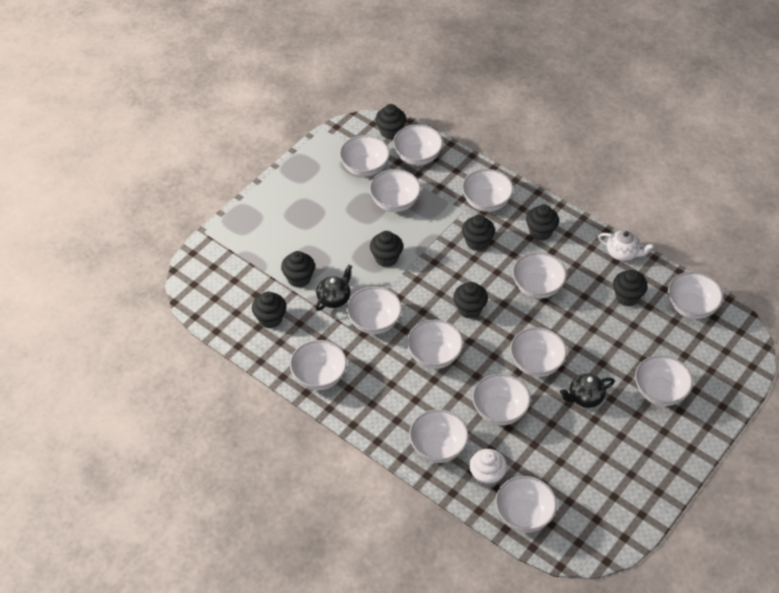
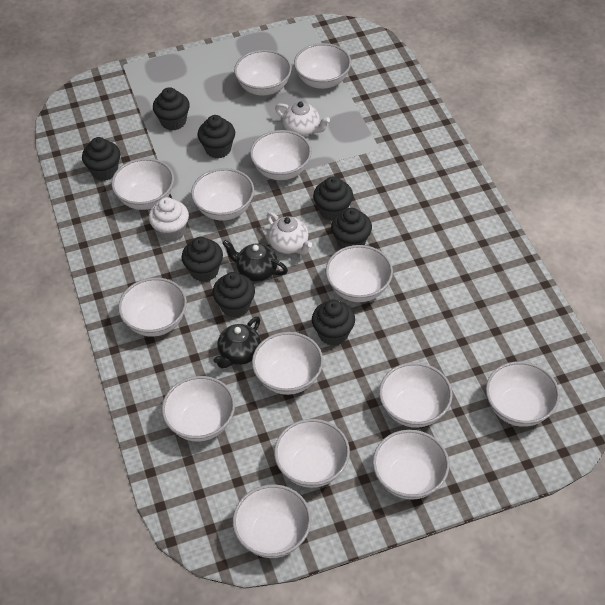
white teapot: 1 -> 2

